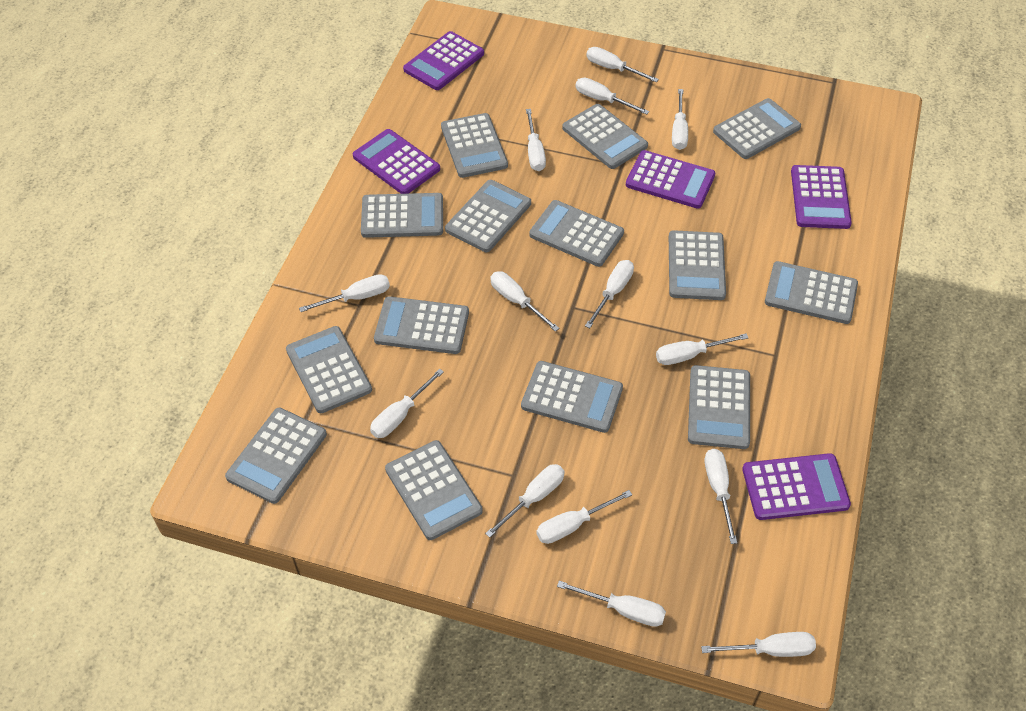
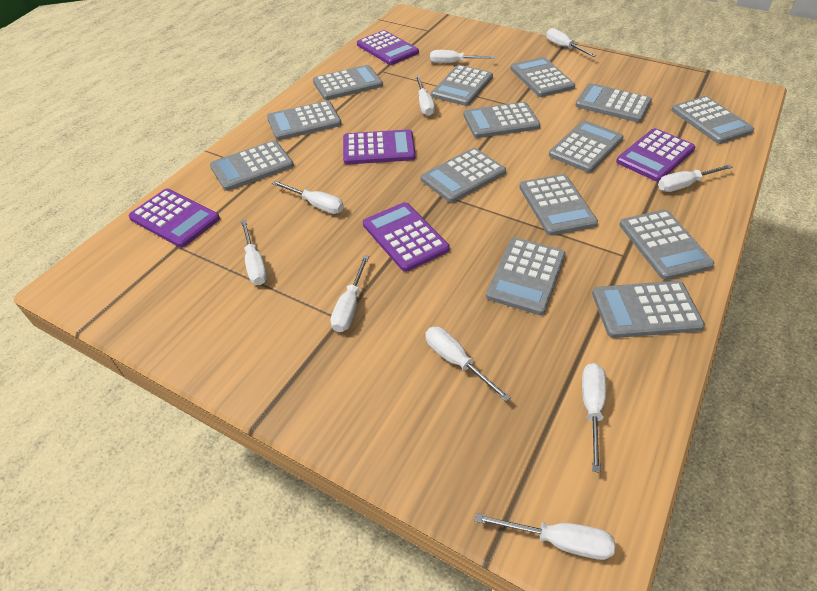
white screwdriver: 14 -> 10

